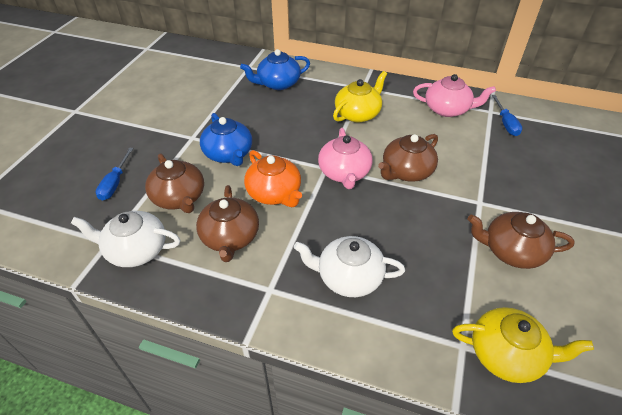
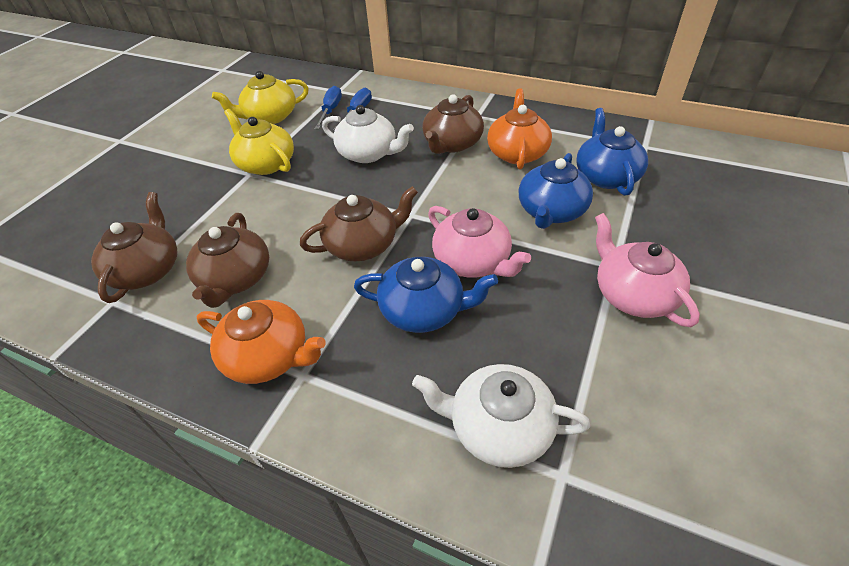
blue teapot: 2 -> 3
orange teapot: 1 -> 2

